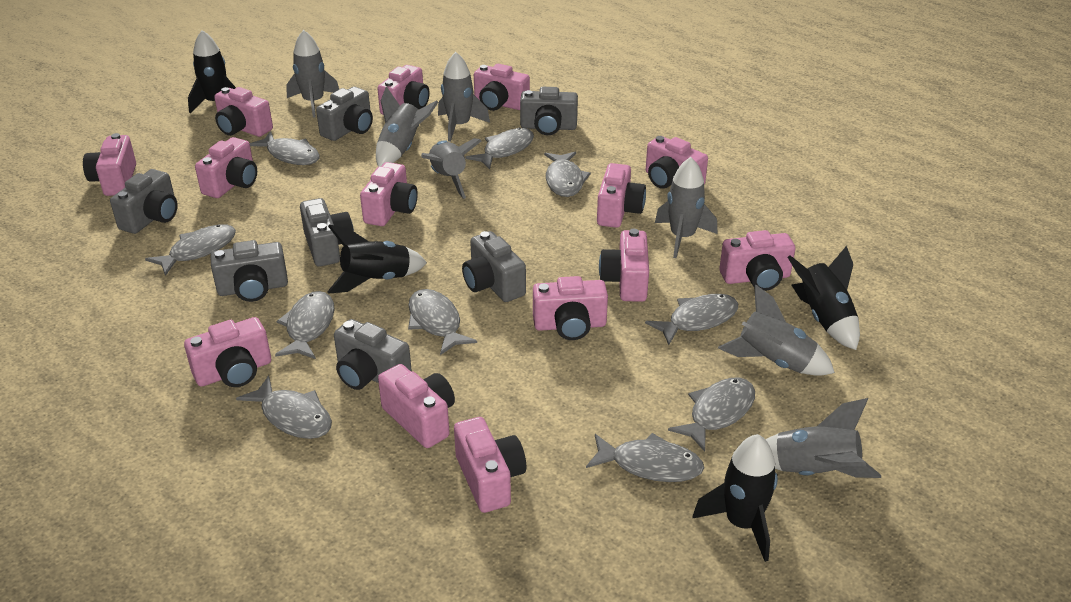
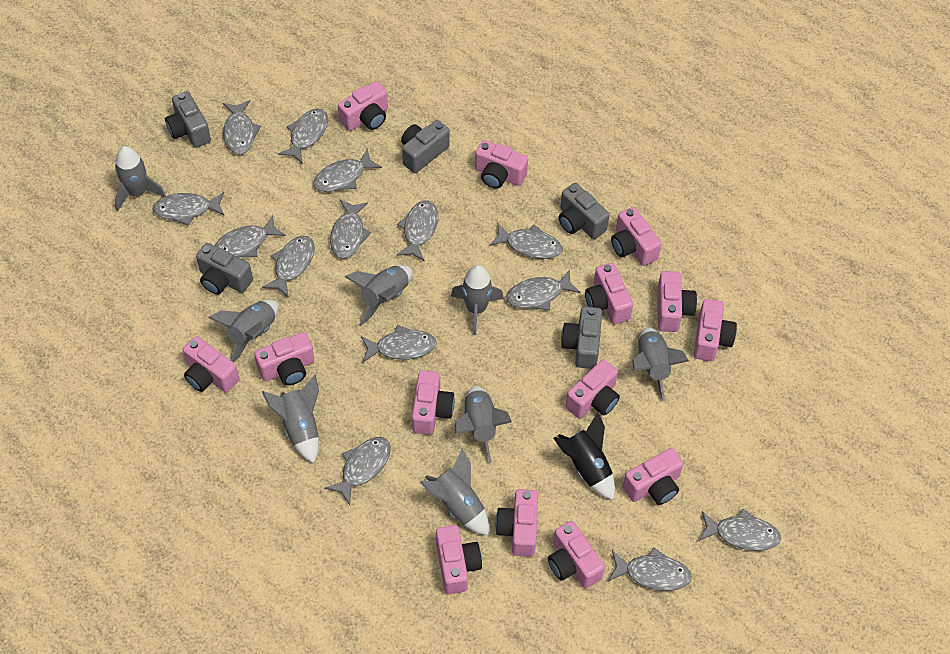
black rocket: 4 -> 1
grey camera: 7 -> 5
grey fish: 10 -> 14
grey rocket: 7 -> 8

